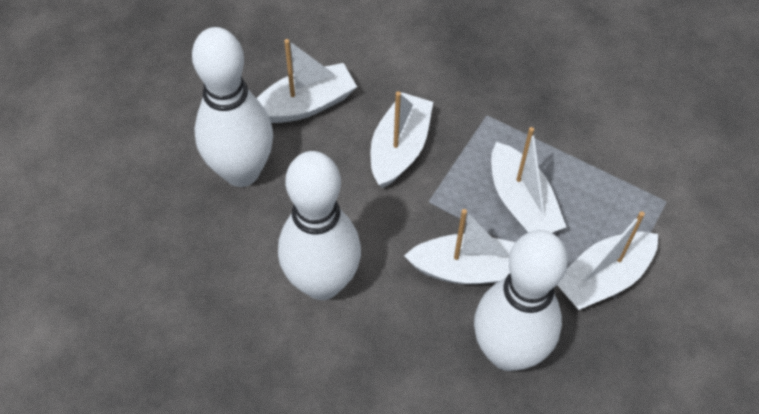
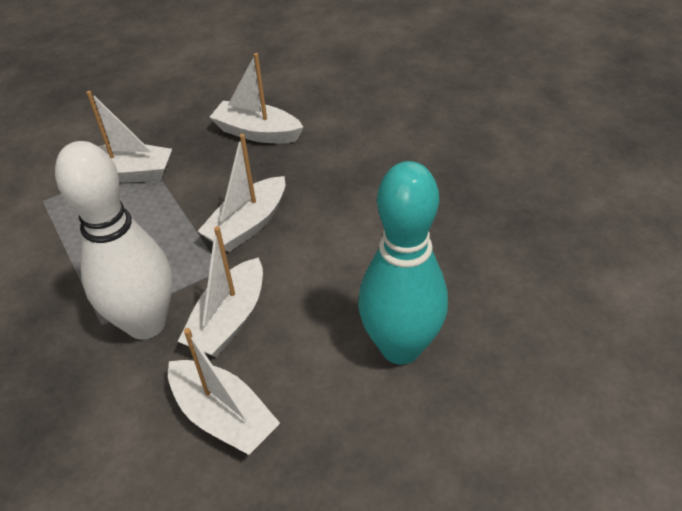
turquoise bowling pin: 0 -> 1
white bowling pin: 3 -> 1

